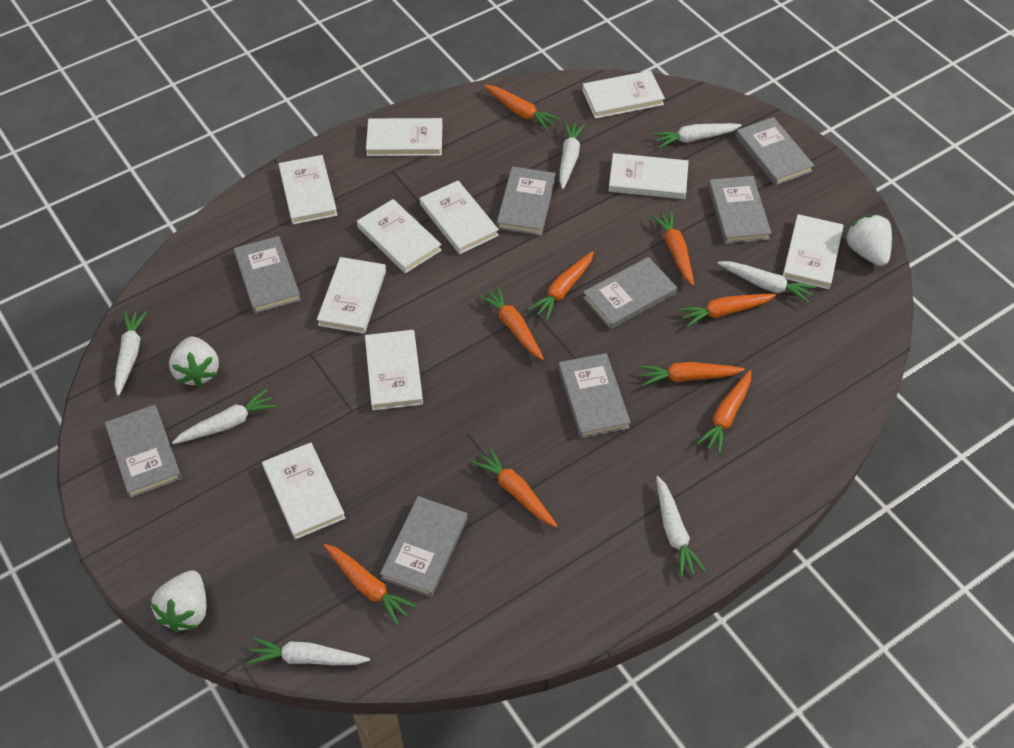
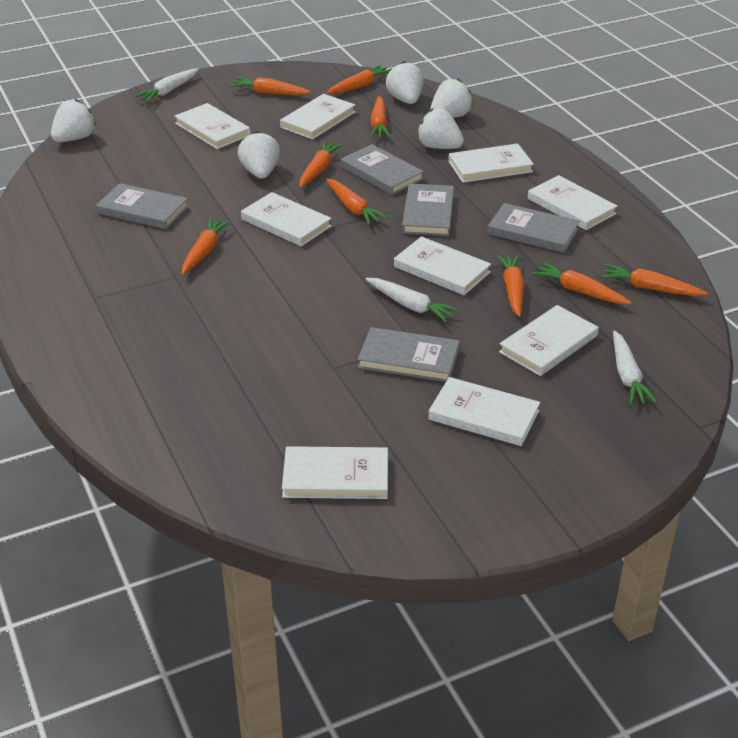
grey book: 8 -> 5
white book: 10 -> 9
white carrot: 7 -> 3
white strawberry: 3 -> 5

